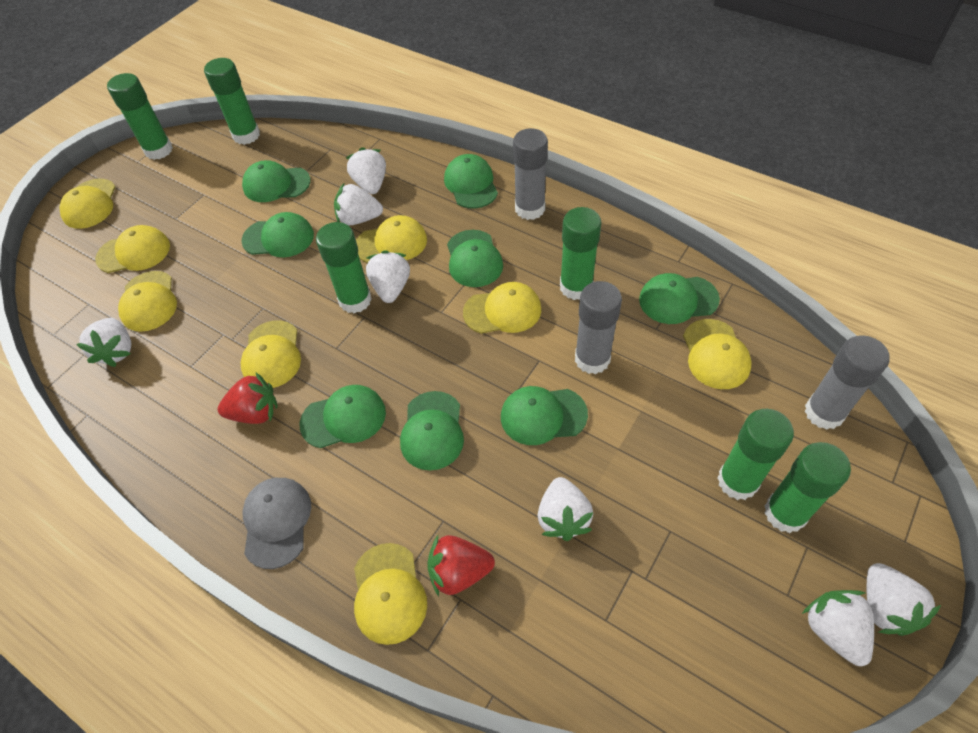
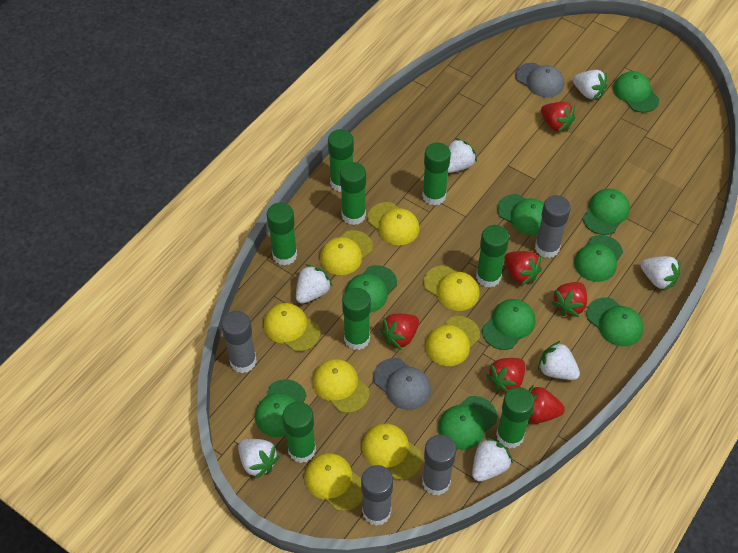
green cap: 8 -> 9
green glue stick: 6 -> 8
grey cap: 1 -> 2
grey glue stick: 3 -> 4
red strawberry: 2 -> 6

